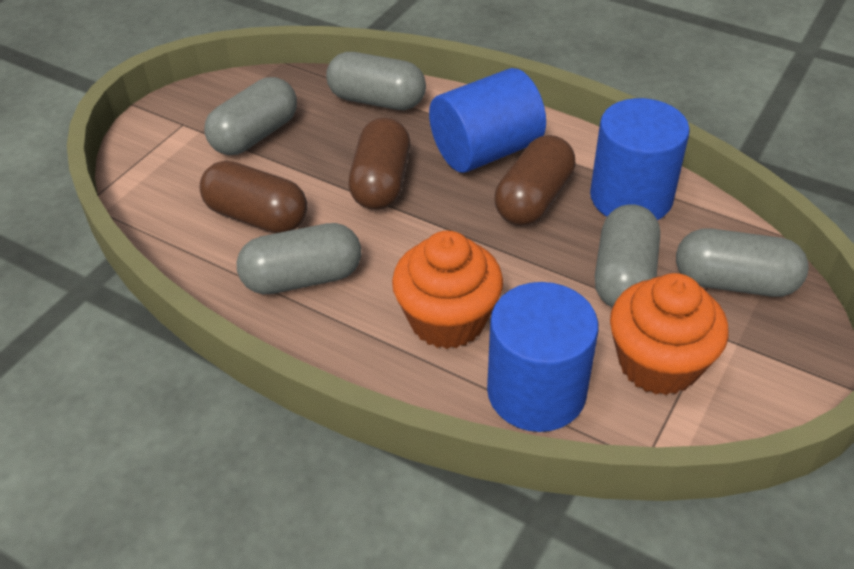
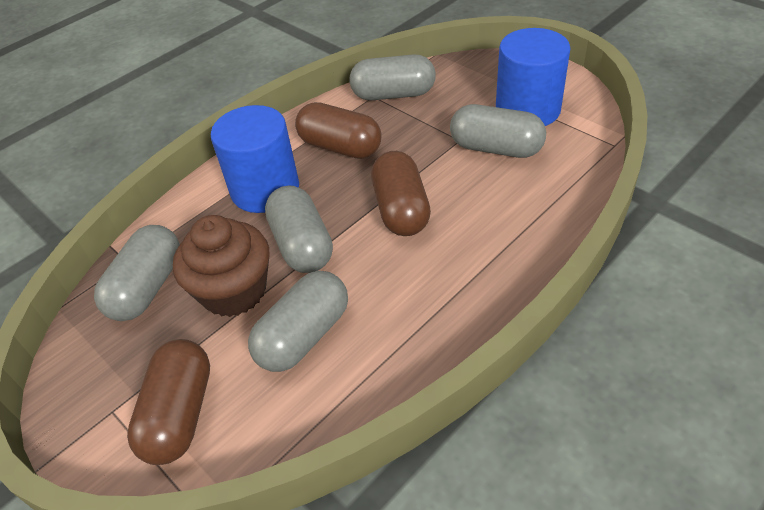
blue cylinder: 3 -> 2
brown cupcake: 0 -> 1
orange cupcake: 2 -> 0

